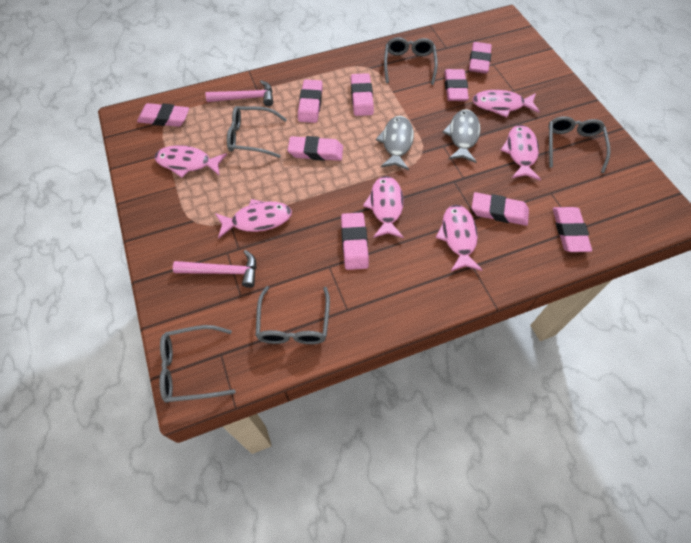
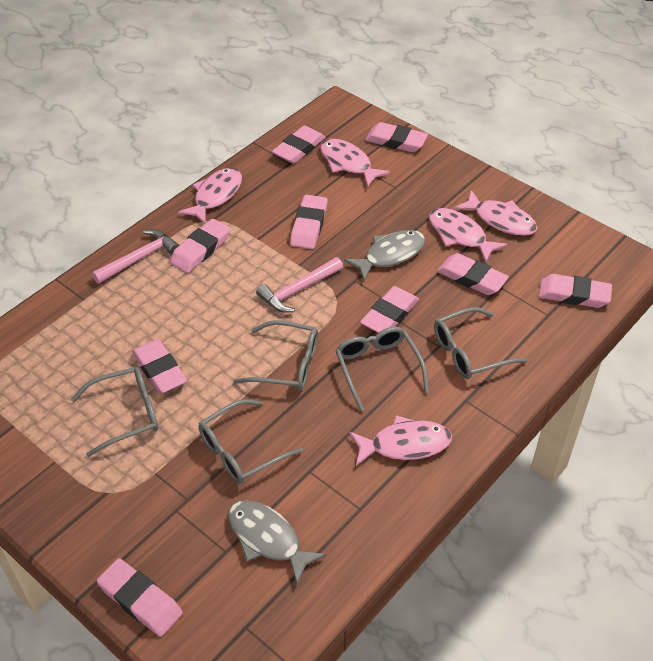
pink fish: 6 -> 5

